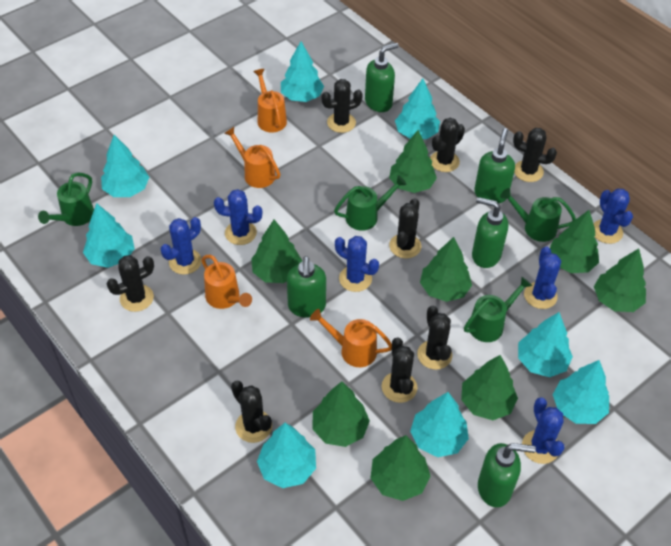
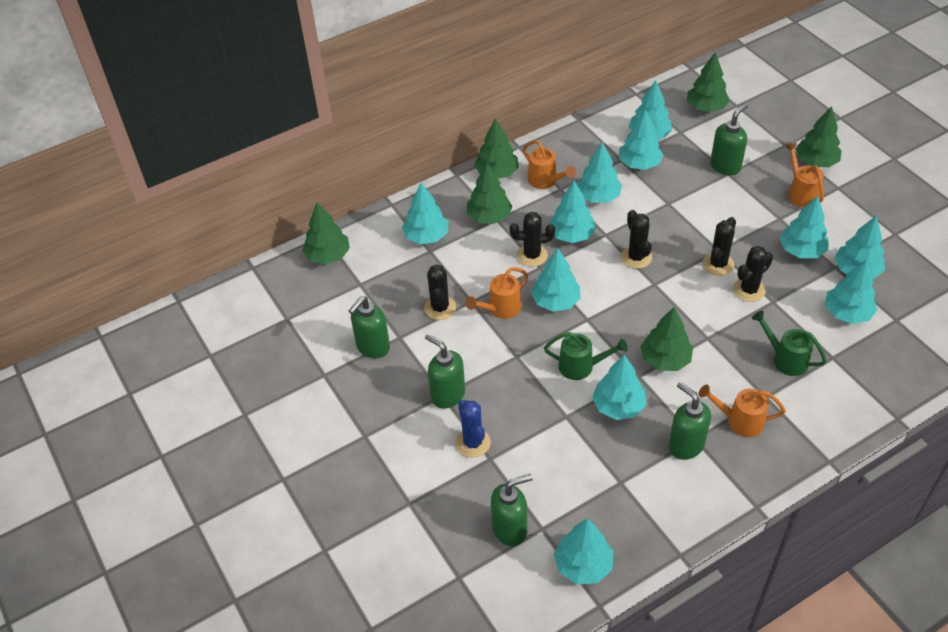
black cactus: 8 -> 5
blue cactus: 6 -> 1
green tree: 8 -> 6
green watering can: 4 -> 2
turquoise tree: 8 -> 11

